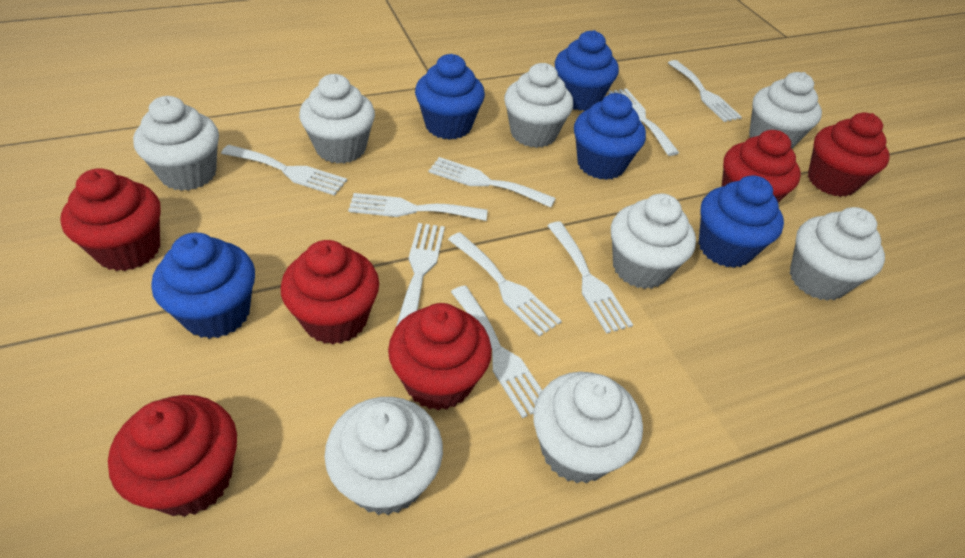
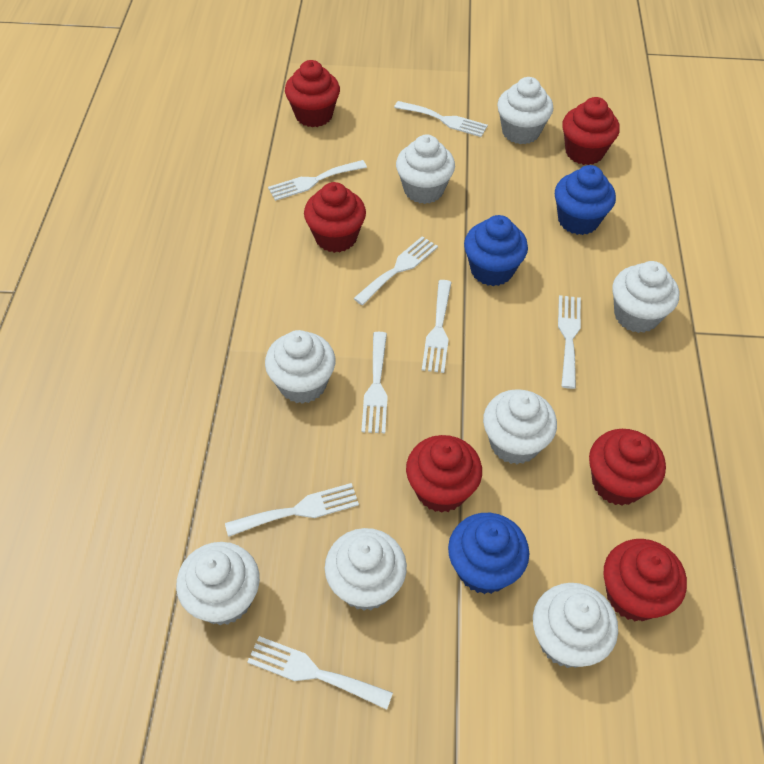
blue cupcake: 5 -> 3
white fork: 9 -> 8

